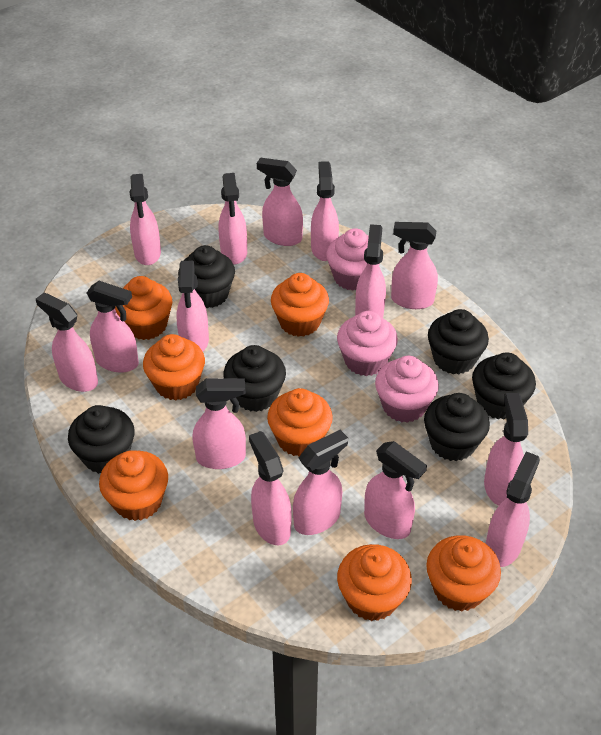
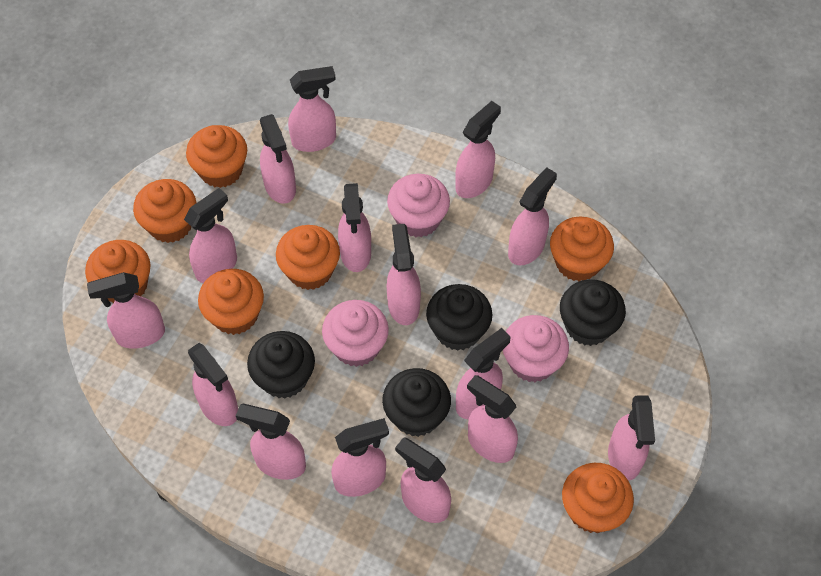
black cupcake: 6 -> 4

